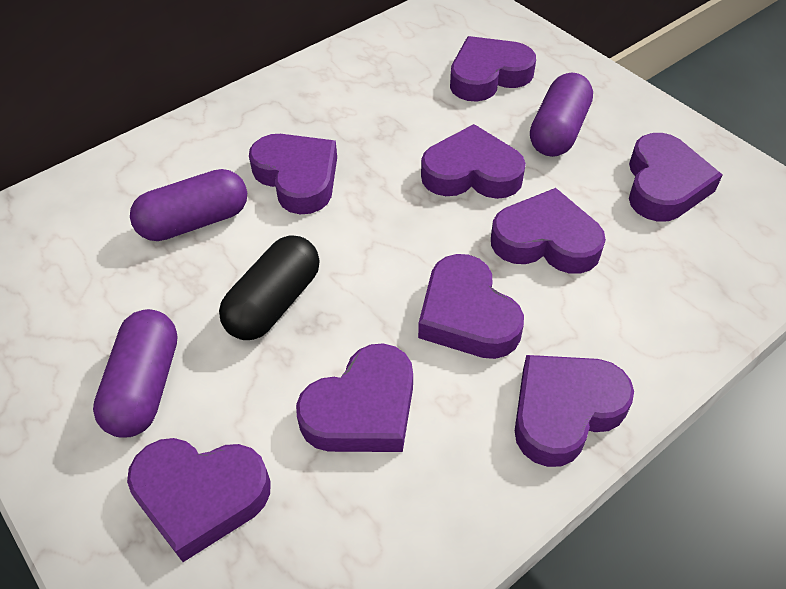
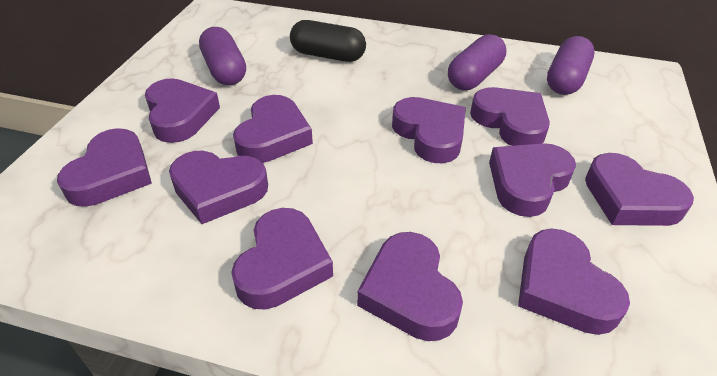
purple heart: 9 -> 11

